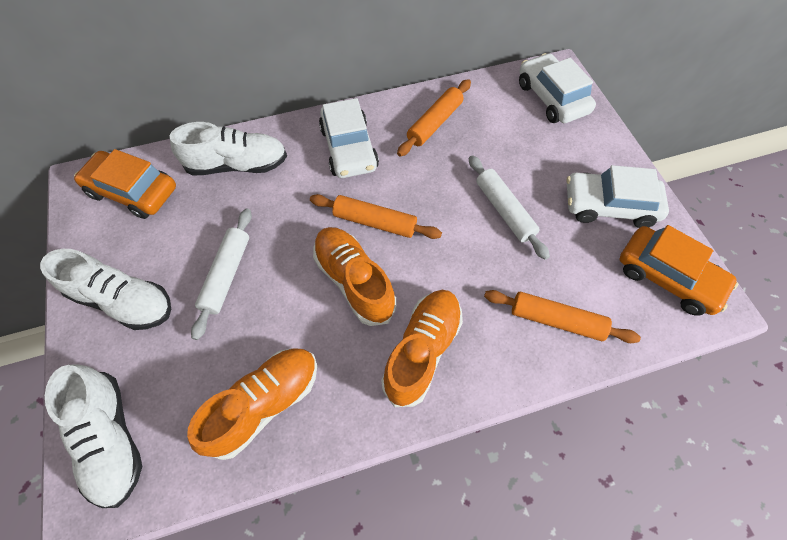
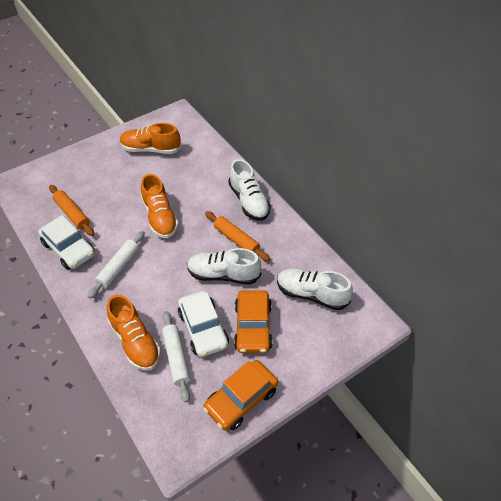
orange rolling pin: 3 -> 2
white car: 3 -> 2

